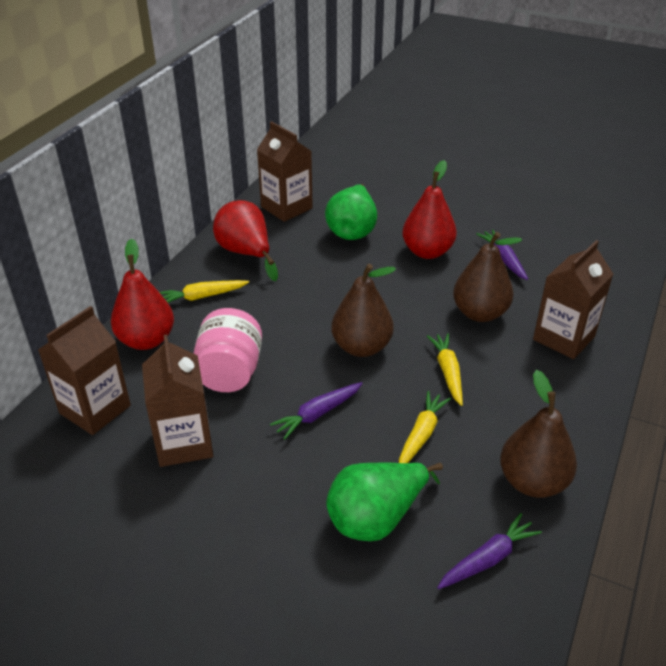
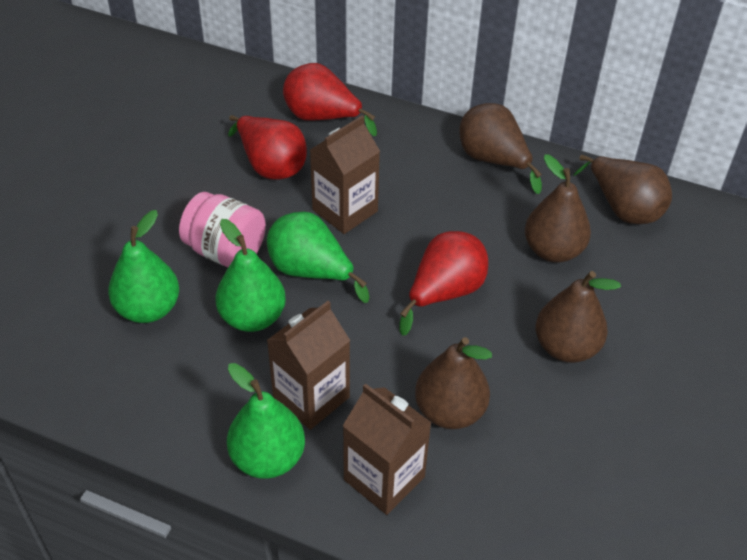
brown carton: 4 -> 3
brown pear: 3 -> 5
green pear: 2 -> 4
purple carrot: 3 -> 0
yellow carrot: 3 -> 0

